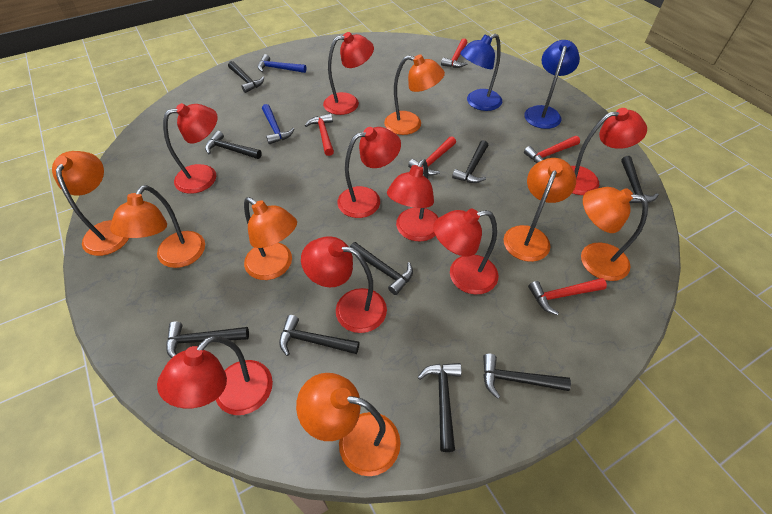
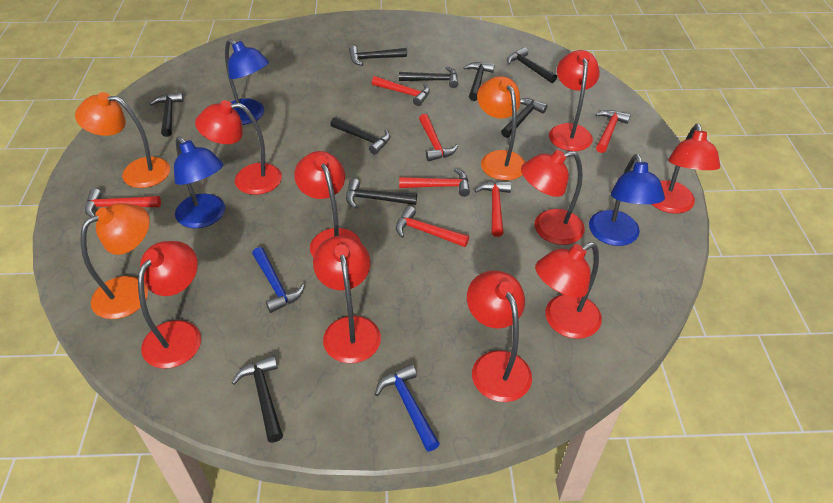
blue lamp: 2 -> 3
orange lamp: 7 -> 3
red hammer: 5 -> 7
red lamp: 8 -> 9

